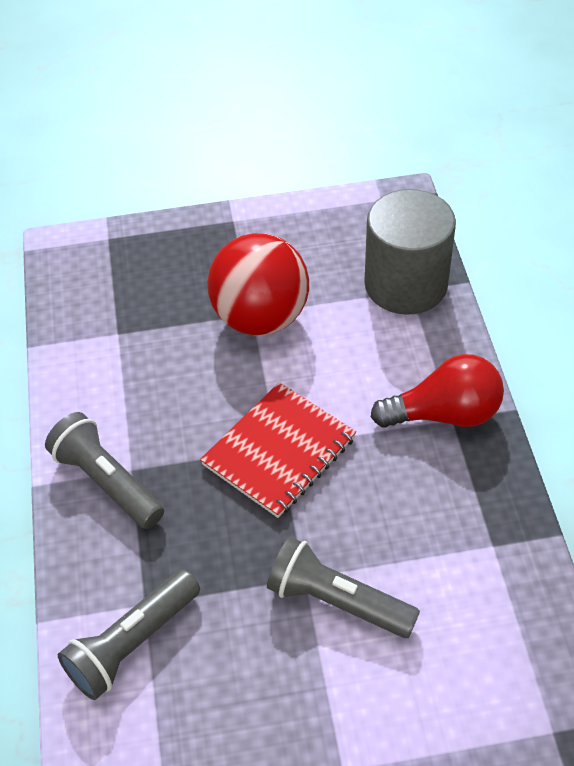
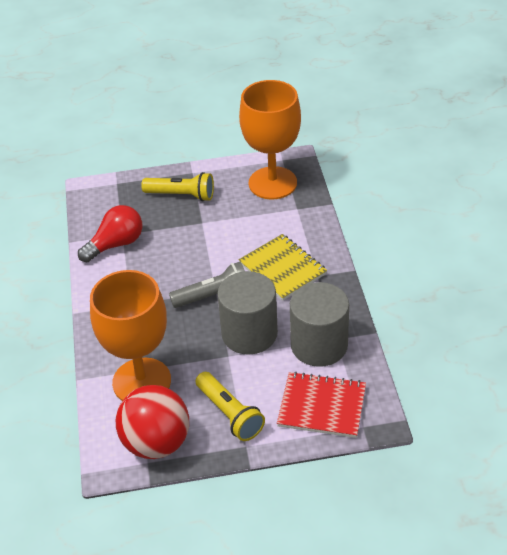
grey cylinder: 1 -> 2
grey flashlight: 3 -> 1
orange goblet: 0 -> 2
yellow flashlight: 0 -> 2
yellow notebook: 0 -> 1

